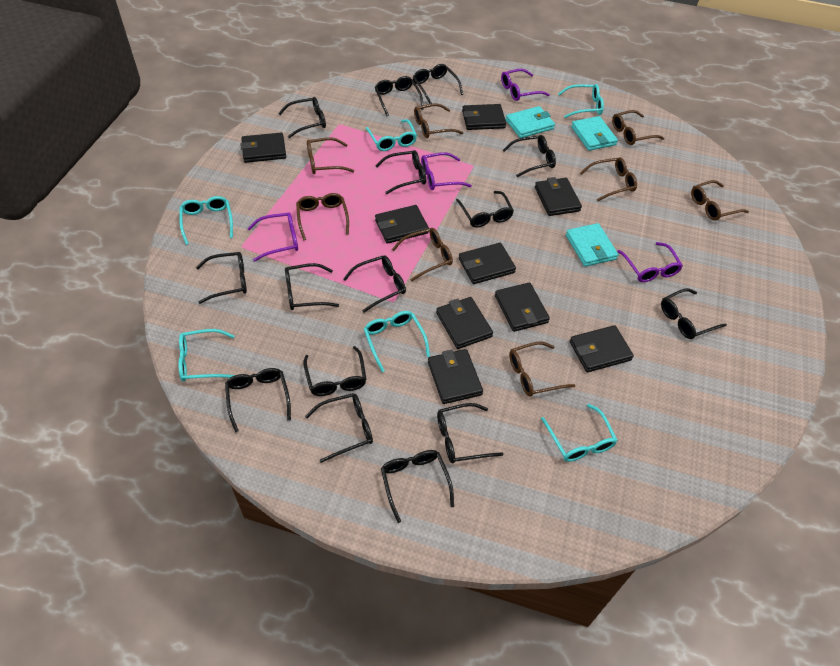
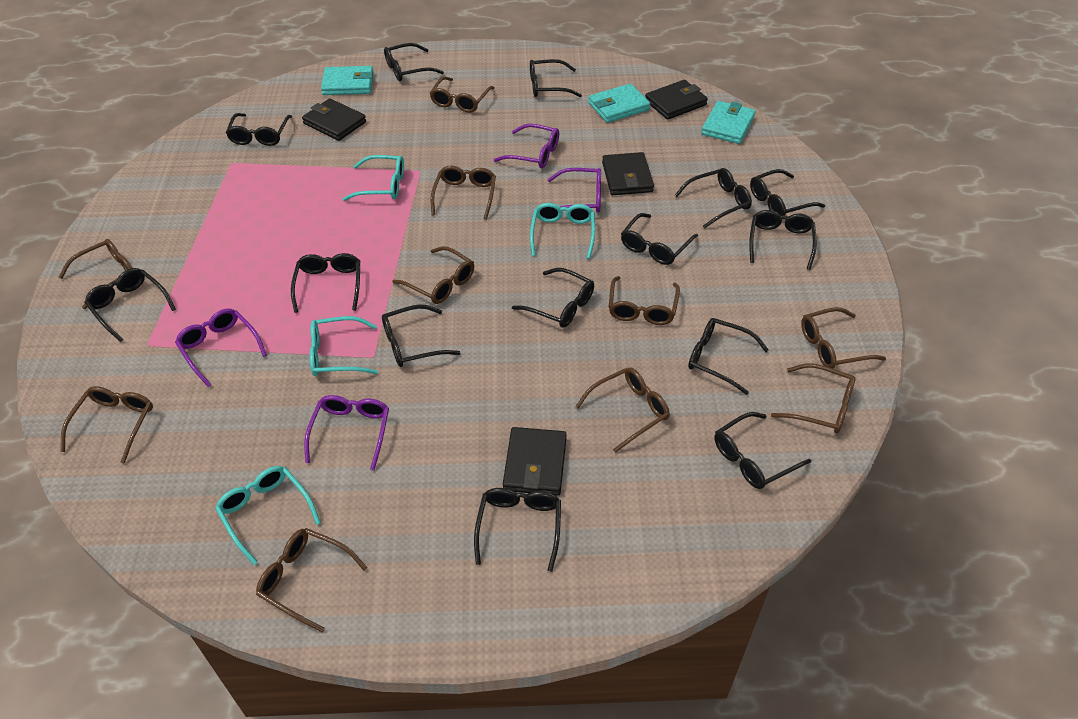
black glasses: 15 -> 14
black wallet: 9 -> 4
brown glasses: 8 -> 10
turquoise glasses: 6 -> 4

